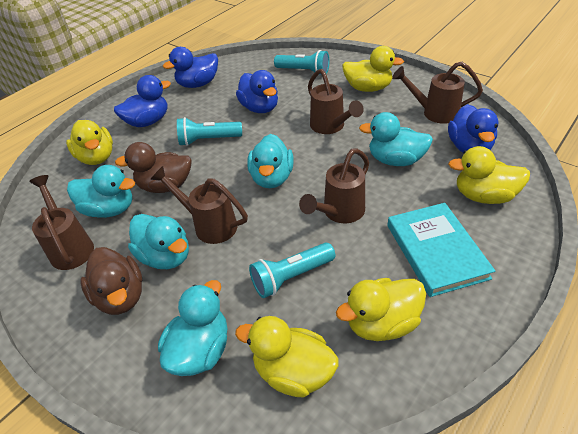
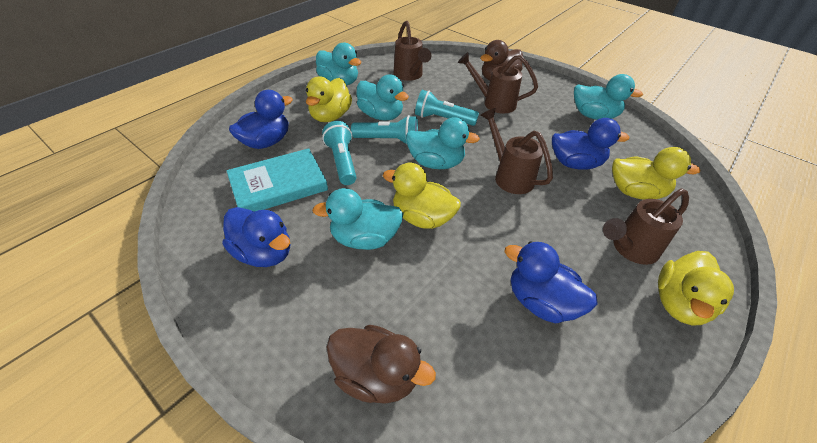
brown watering can: 5 -> 4
yellow duck: 5 -> 4

